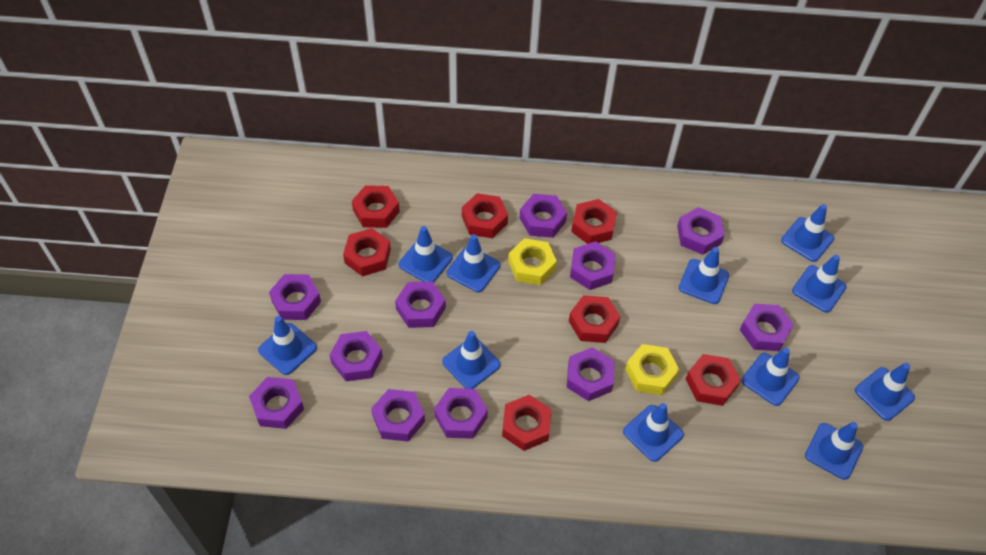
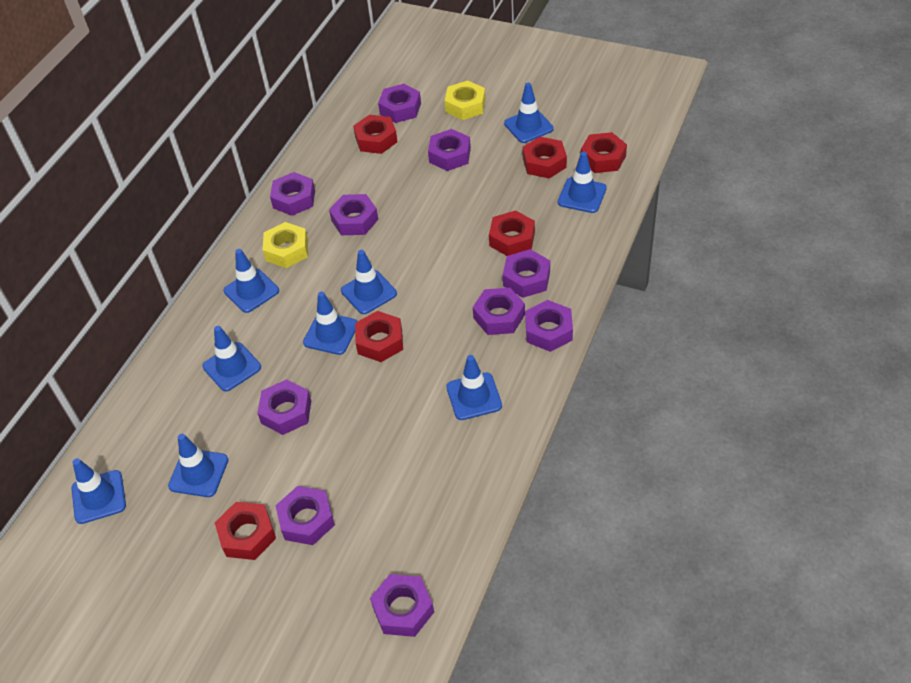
blue traffic cone: 11 -> 9
purple nut: 11 -> 10
red nut: 7 -> 6

